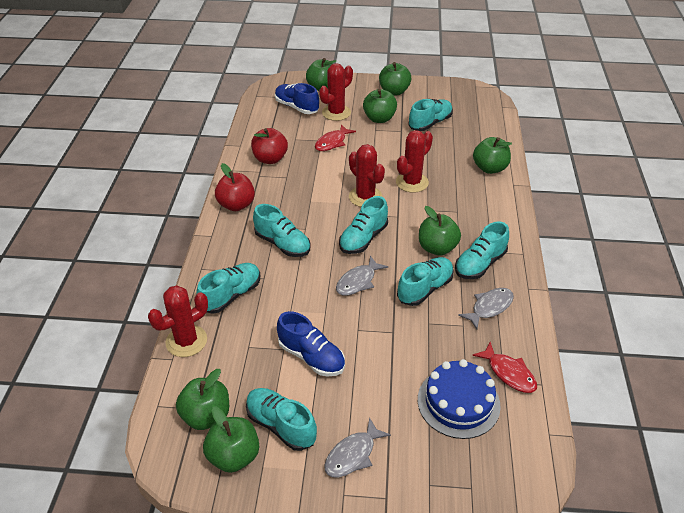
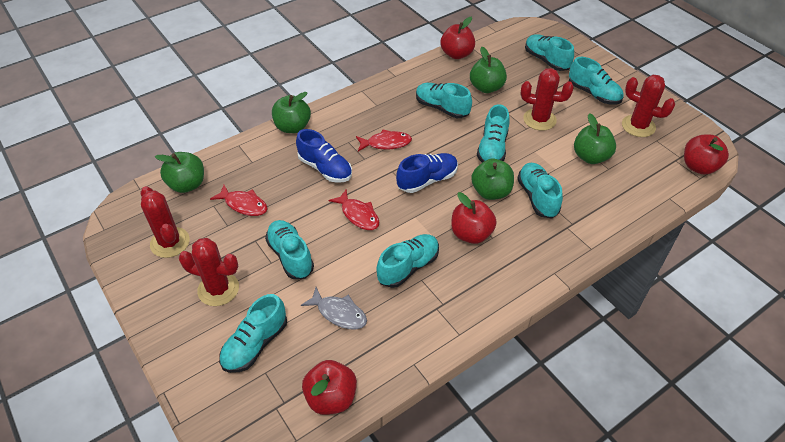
blue cake: 1 -> 0
green apple: 7 -> 5
grey fish: 3 -> 1
red apple: 2 -> 4
red fish: 2 -> 3
turquoise shoe: 7 -> 8

